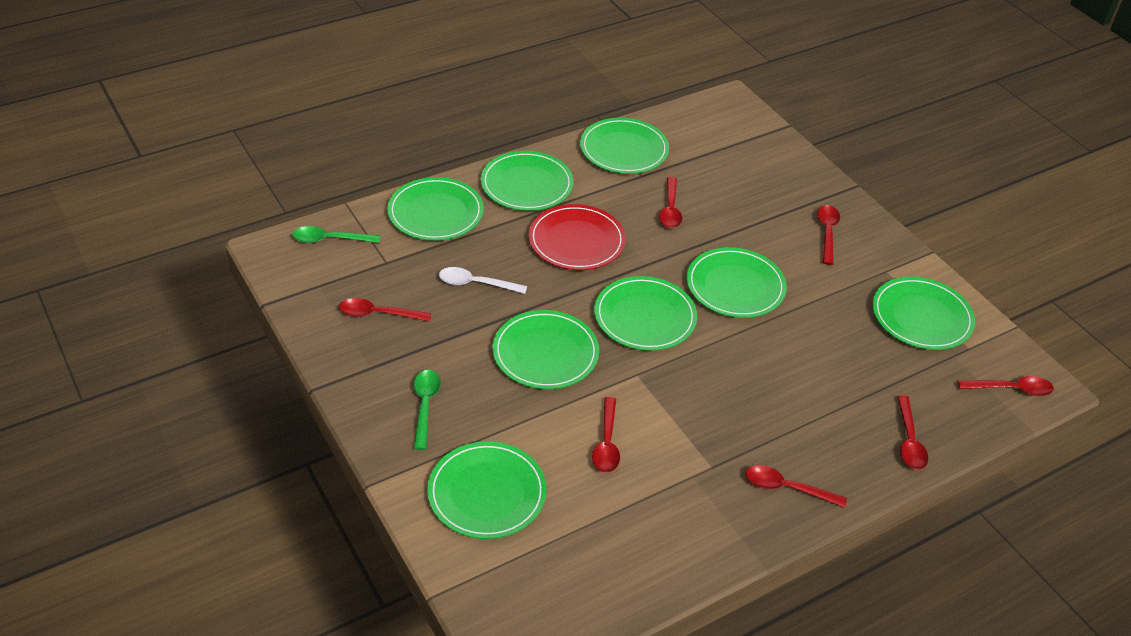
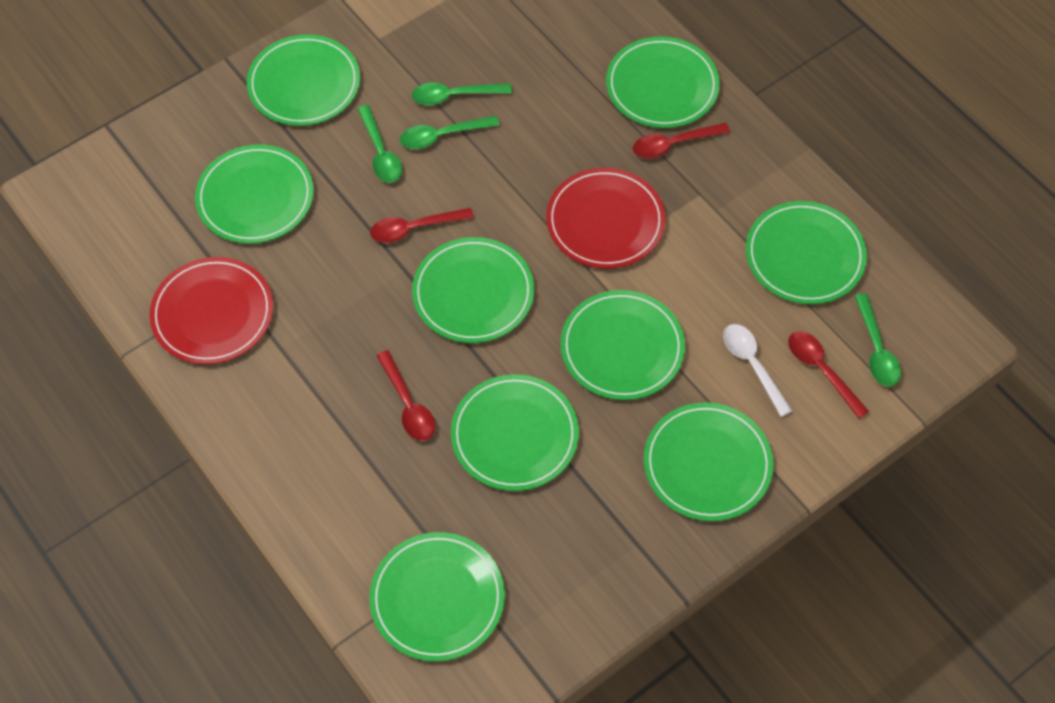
green plate: 8 -> 9
green spoon: 2 -> 4
red plate: 1 -> 2
red spoon: 7 -> 4

